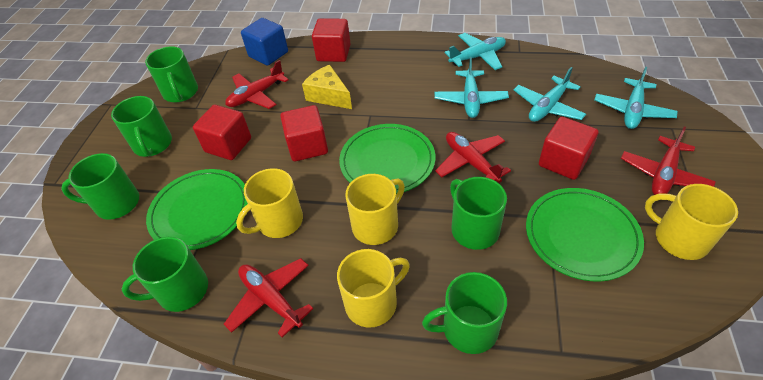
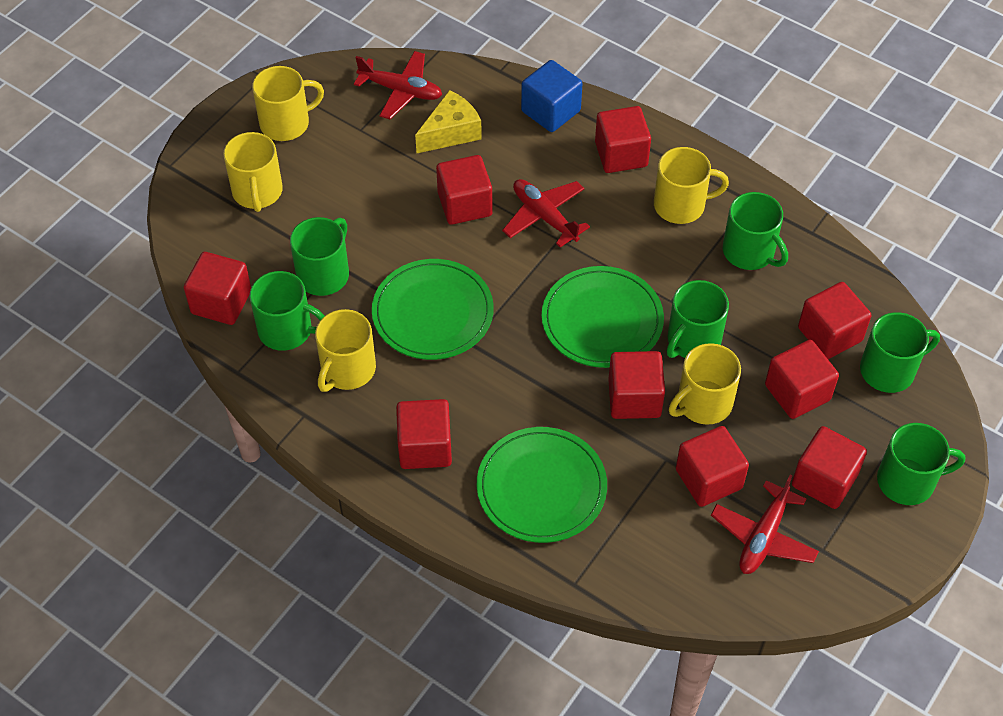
red cube: 4 -> 9
red plane: 4 -> 3
turquoise plane: 4 -> 0
yellow mug: 4 -> 5

